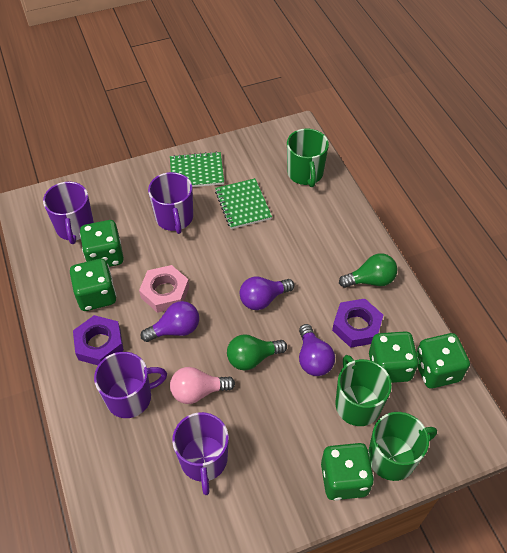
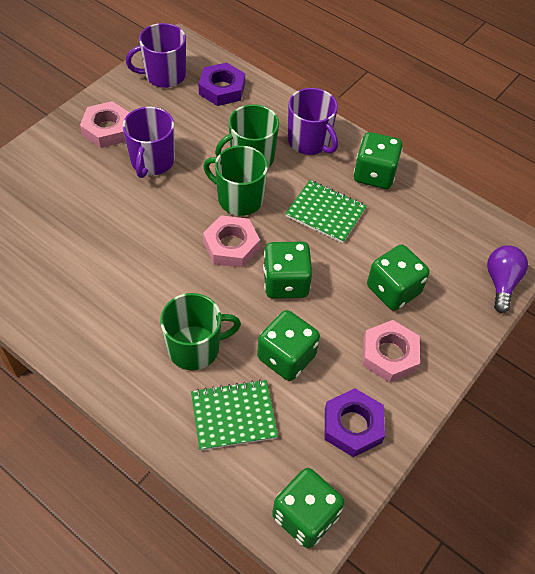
green light bulb: 2 -> 0
pink light bulb: 1 -> 0
pink nut: 1 -> 3
purple light bulb: 3 -> 1
purple mug: 4 -> 3

